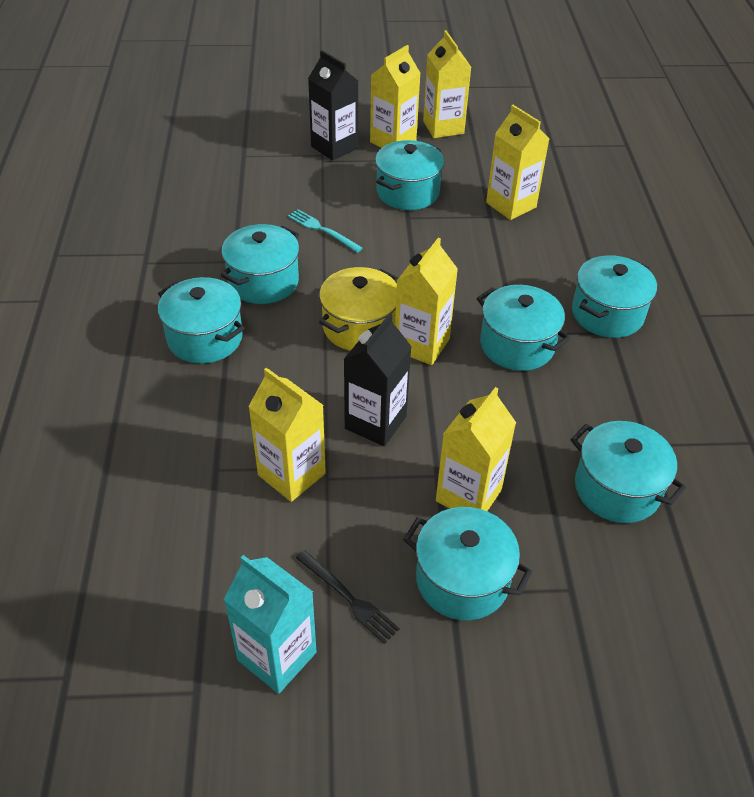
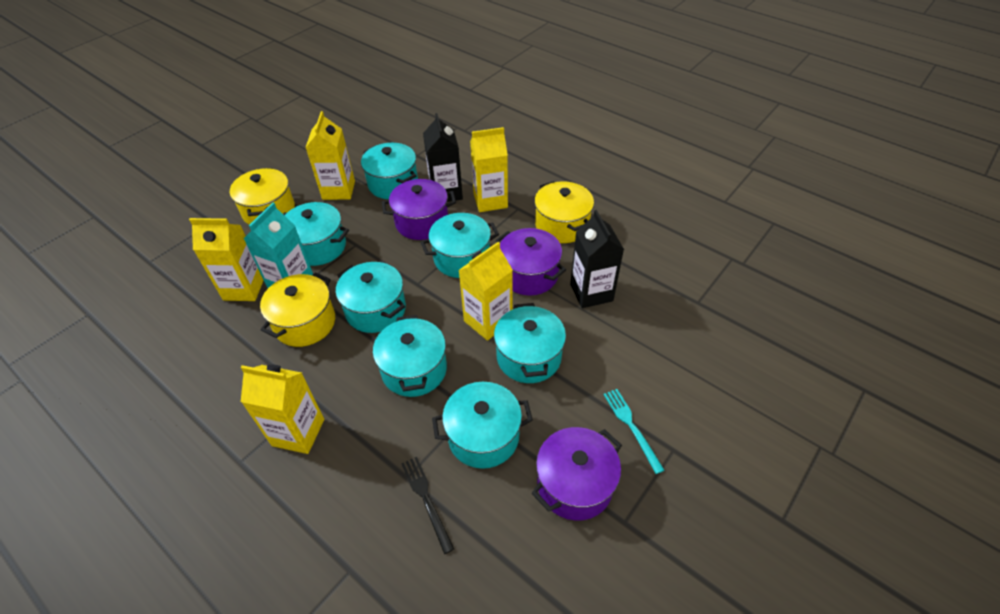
purple pot: 0 -> 3
yellow carton: 6 -> 5
yellow pot: 1 -> 3

